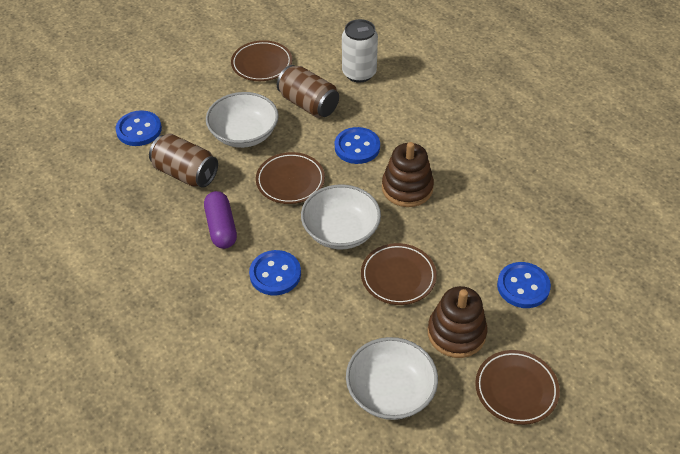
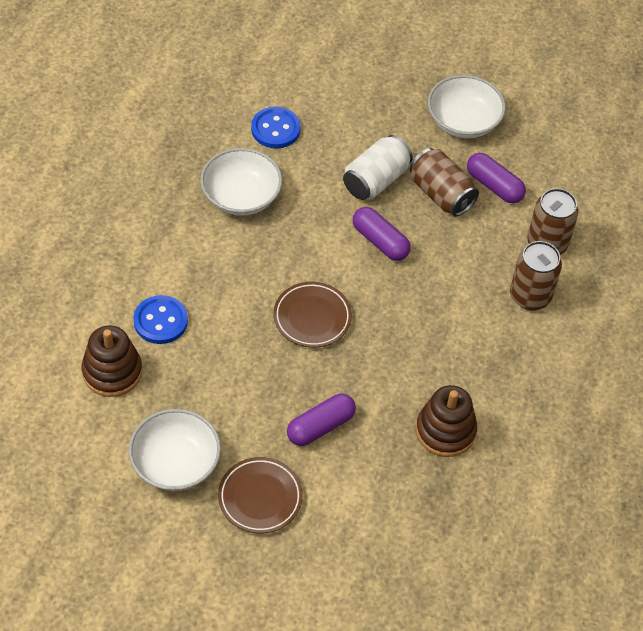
blue button: 4 -> 2
brown can: 2 -> 3
brown plate: 4 -> 2
purple capsule: 1 -> 3

